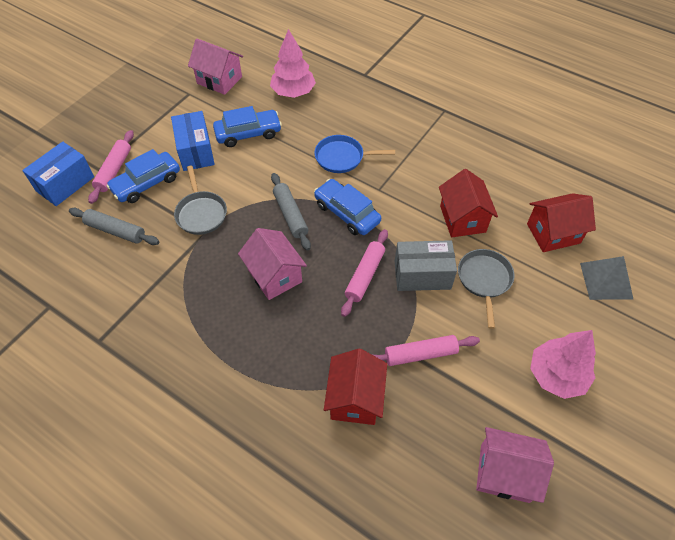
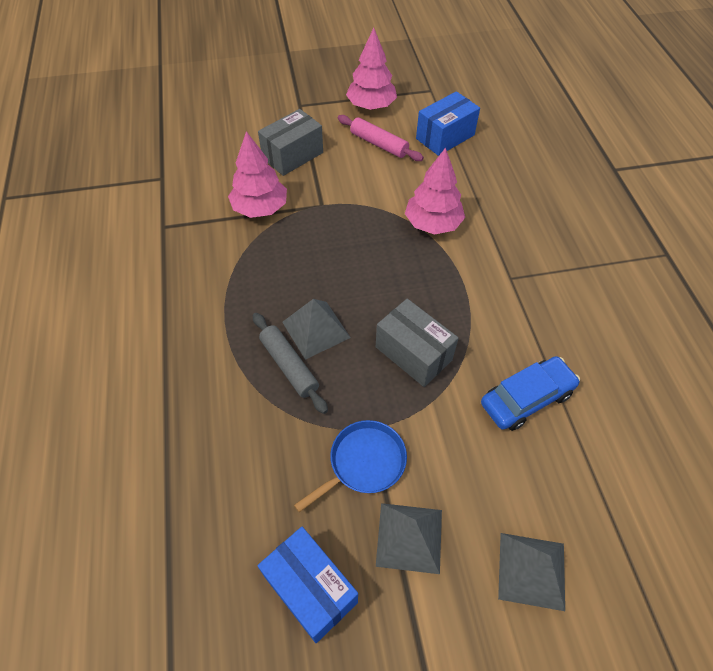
blue car: 3 -> 1
grey box: 1 -> 2
grey pan: 2 -> 0
grey pyramid: 1 -> 3
grey rolling pin: 2 -> 1
pink house: 3 -> 0
pink rolling pin: 3 -> 1
pink tree: 2 -> 3
red house: 3 -> 0

